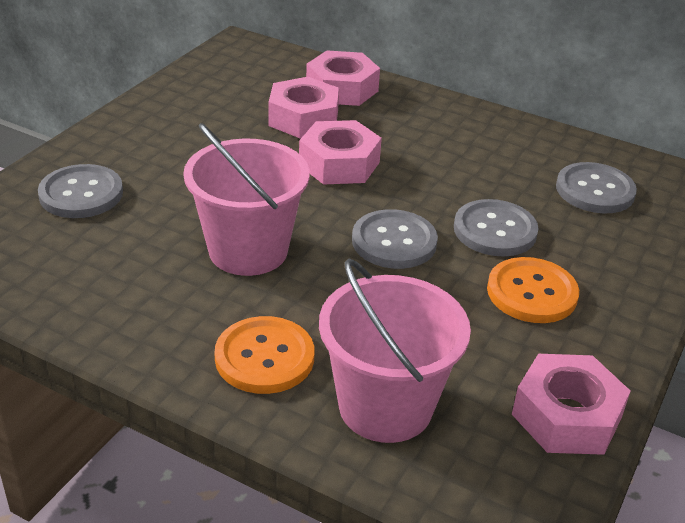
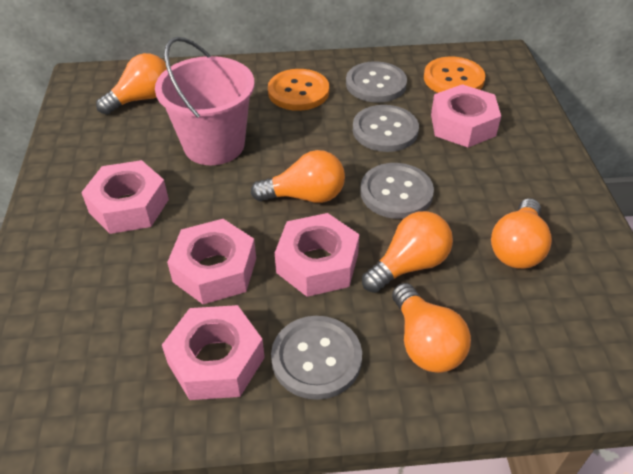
orange light bulb: 0 -> 5
pink bucket: 2 -> 1
pink nut: 4 -> 5

